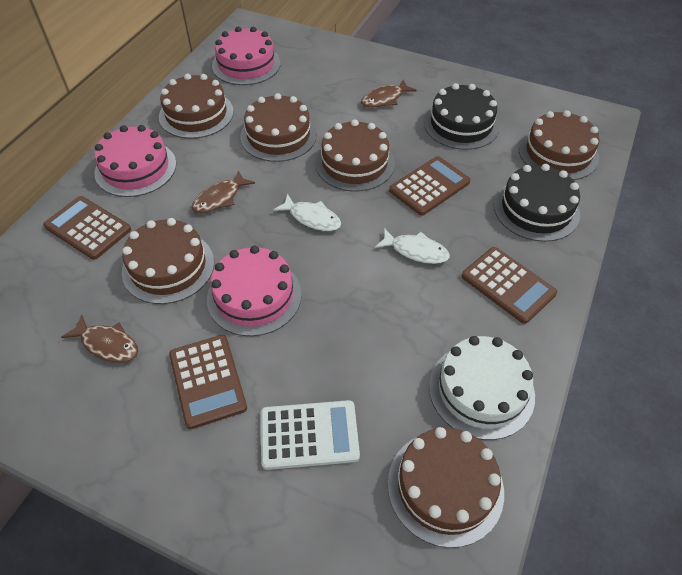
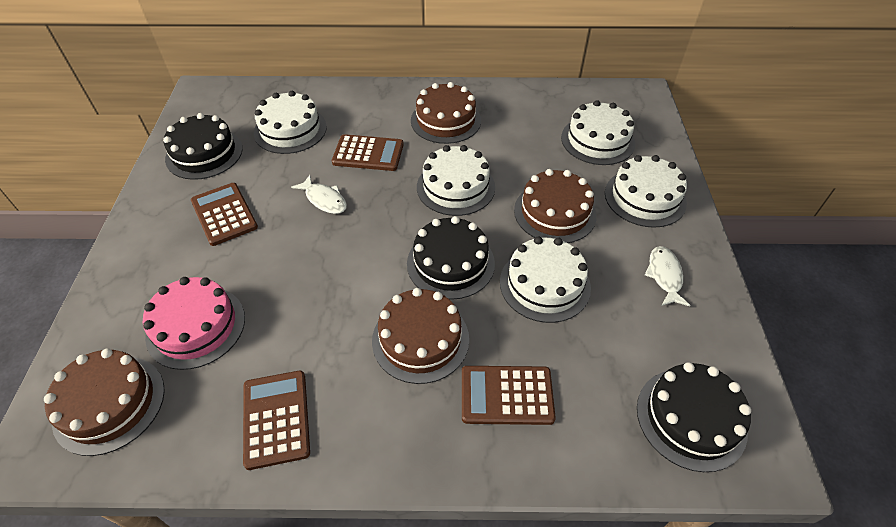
black cake: 2 -> 3
brown cake: 6 -> 4
brown fish: 3 -> 0
pink cake: 3 -> 1
white cake: 1 -> 5
white calculator: 1 -> 0

